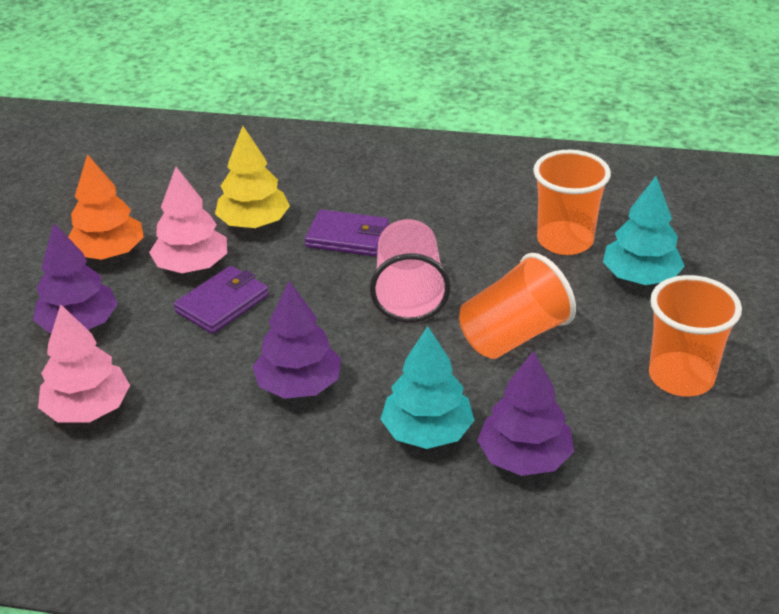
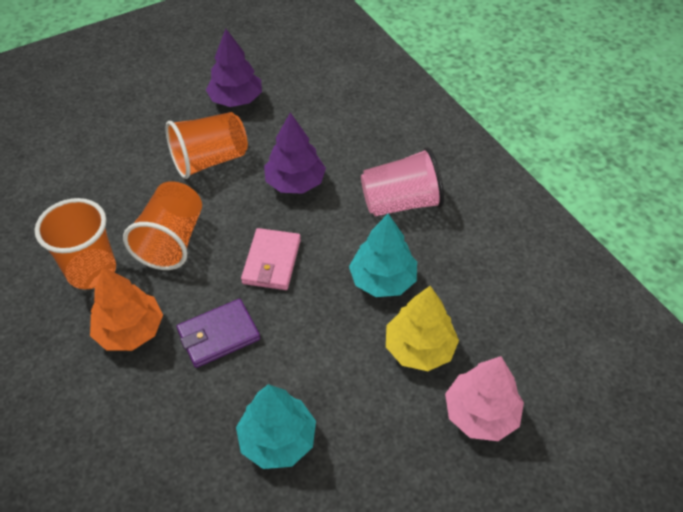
pink tree: 2 -> 1
pink wallet: 0 -> 1
purple tree: 3 -> 2
purple wallet: 2 -> 1

